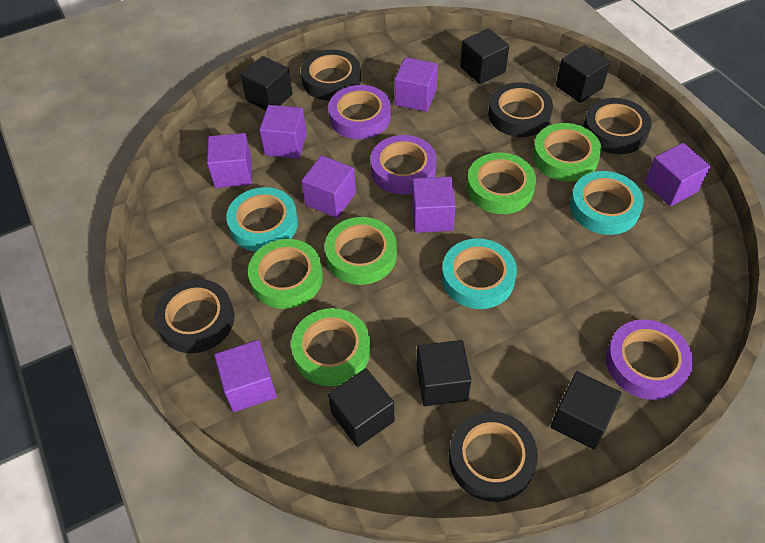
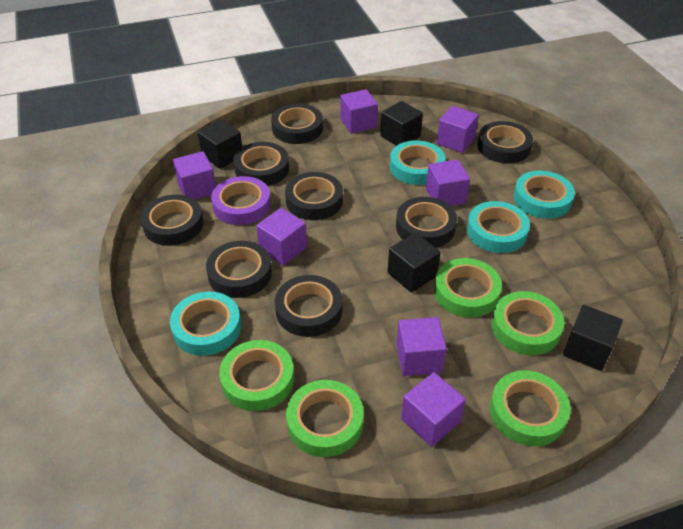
black cube: 6 -> 4
black tape: 5 -> 8
purple tape: 3 -> 1
turquoise tape: 3 -> 4

